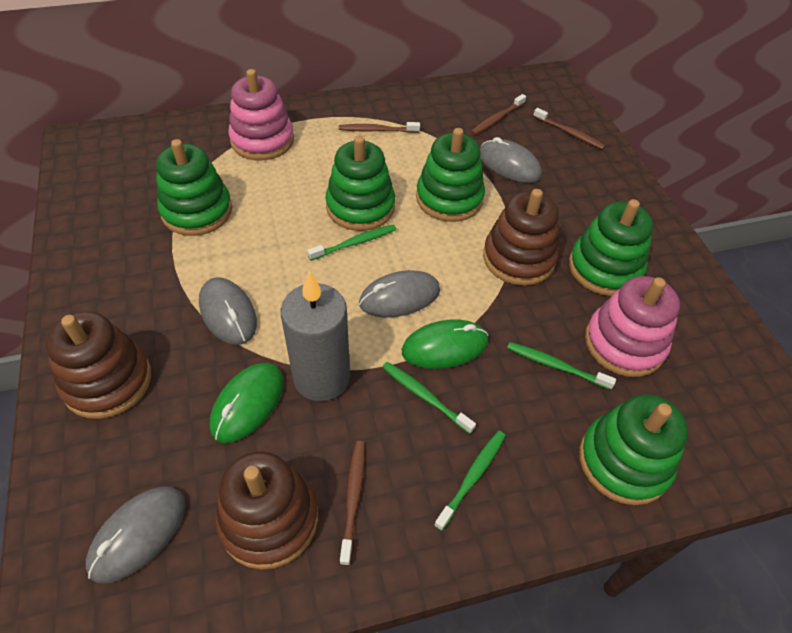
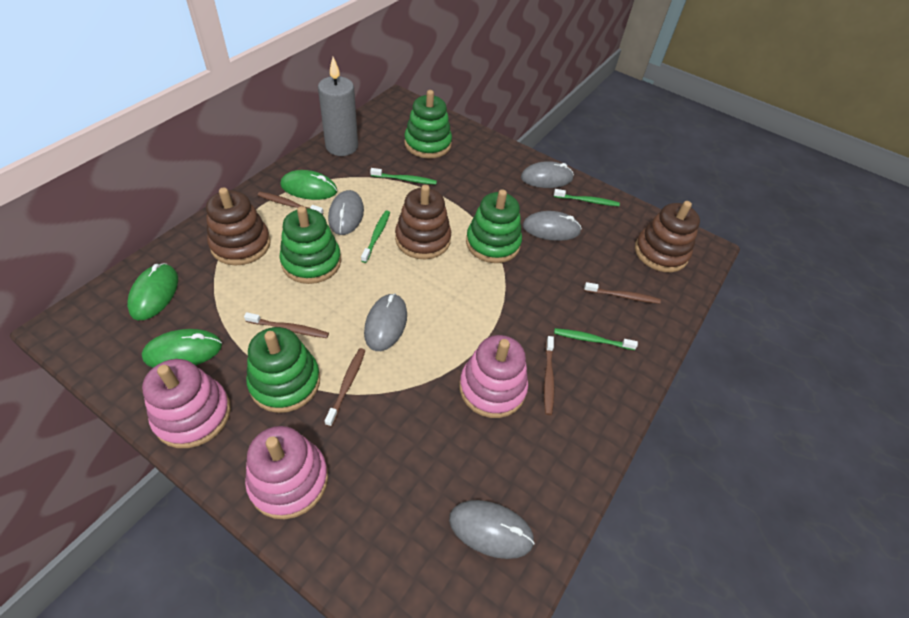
brown toothbrush: 4 -> 5
green mouse: 2 -> 3
green stacking toy: 5 -> 4
grey mouse: 4 -> 5
pink stacking toy: 2 -> 3

